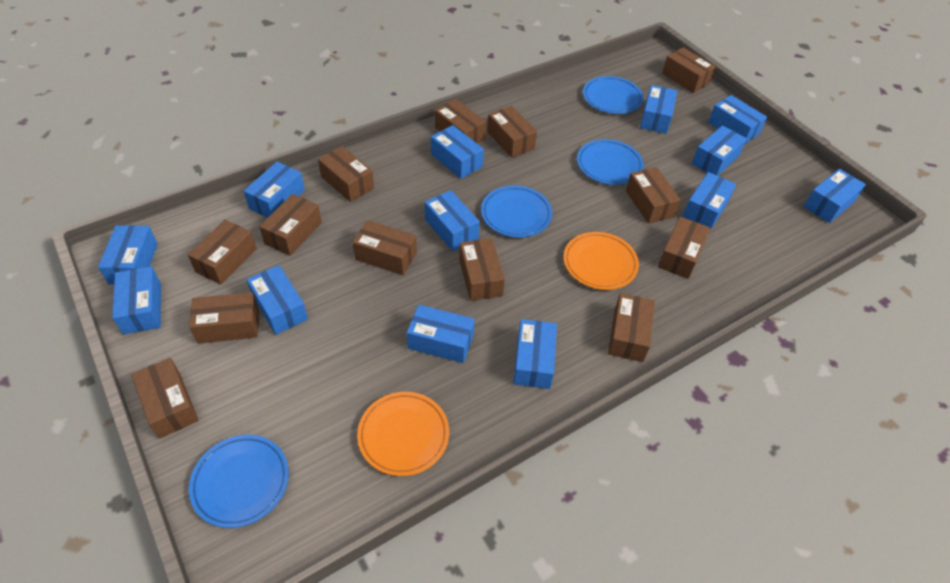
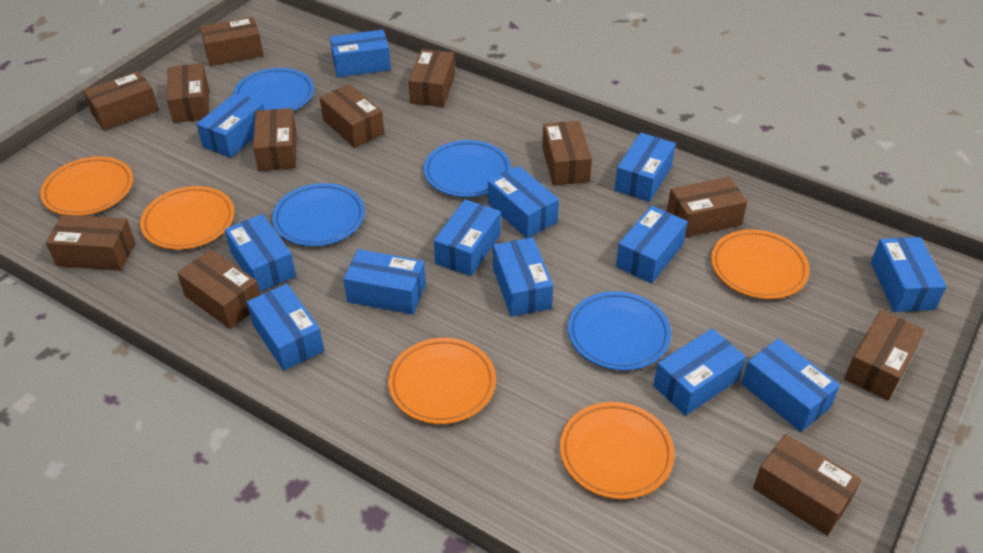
brown box: 13 -> 12
orange plate: 2 -> 5

